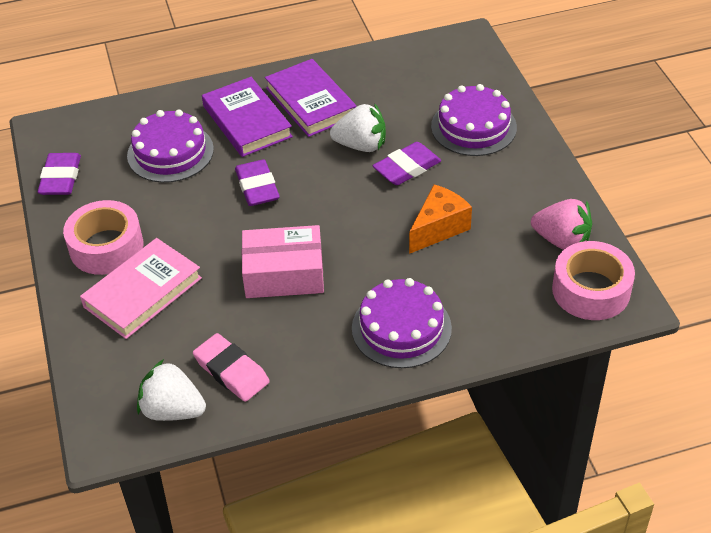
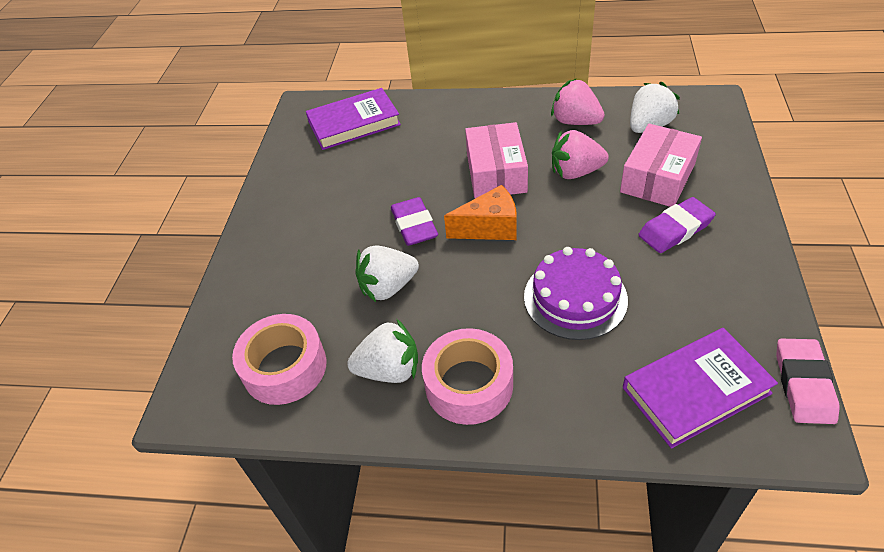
pink book: 1 -> 0
pink box: 1 -> 2
pink strawberry: 1 -> 2
purple cake: 3 -> 1
purple eraser: 3 -> 2
white strawberry: 2 -> 3

